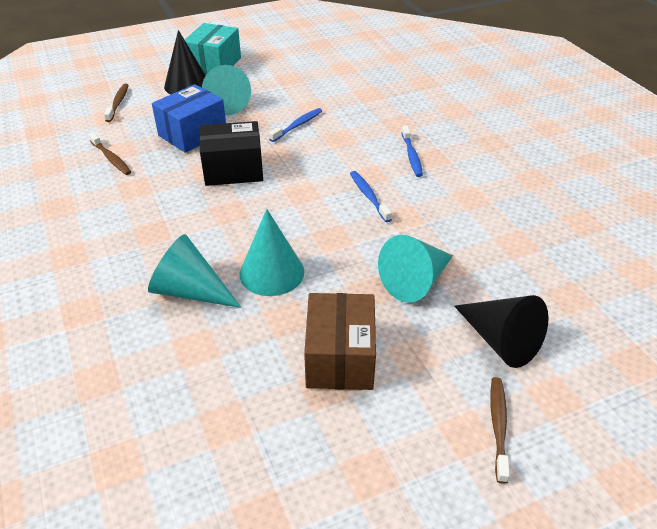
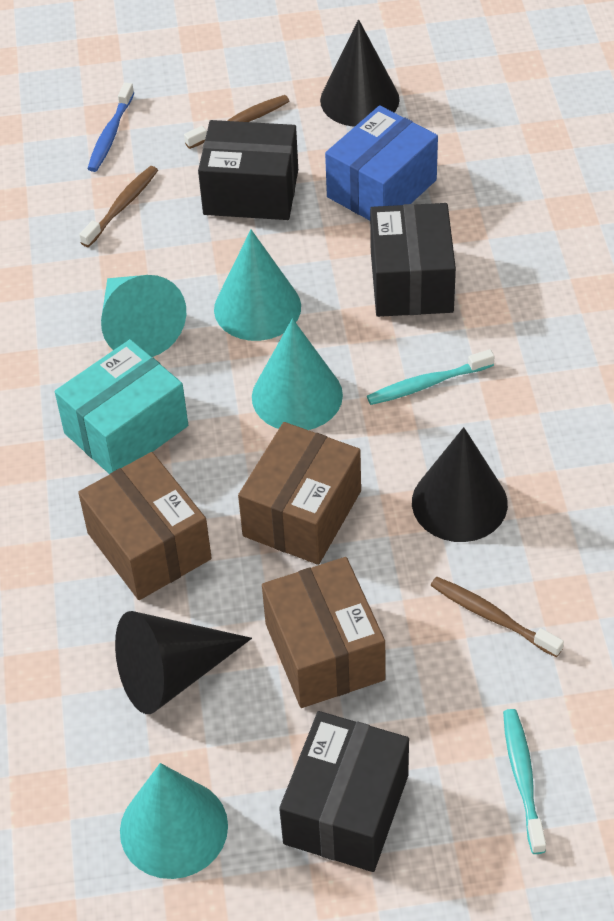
black box: 1 -> 3
black cone: 2 -> 3
blue toothbrush: 3 -> 1
brown box: 1 -> 3
turquoise toothbrush: 0 -> 2

